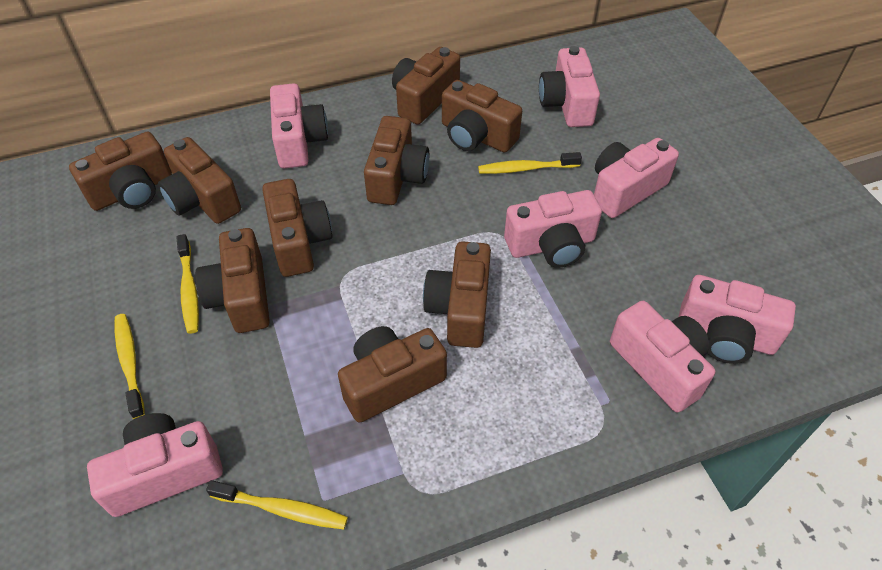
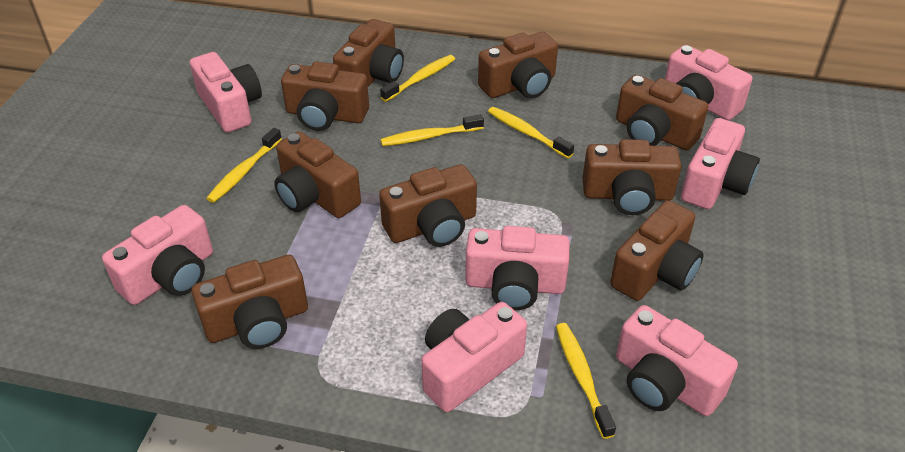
yellow toothbrush: 4 -> 5

